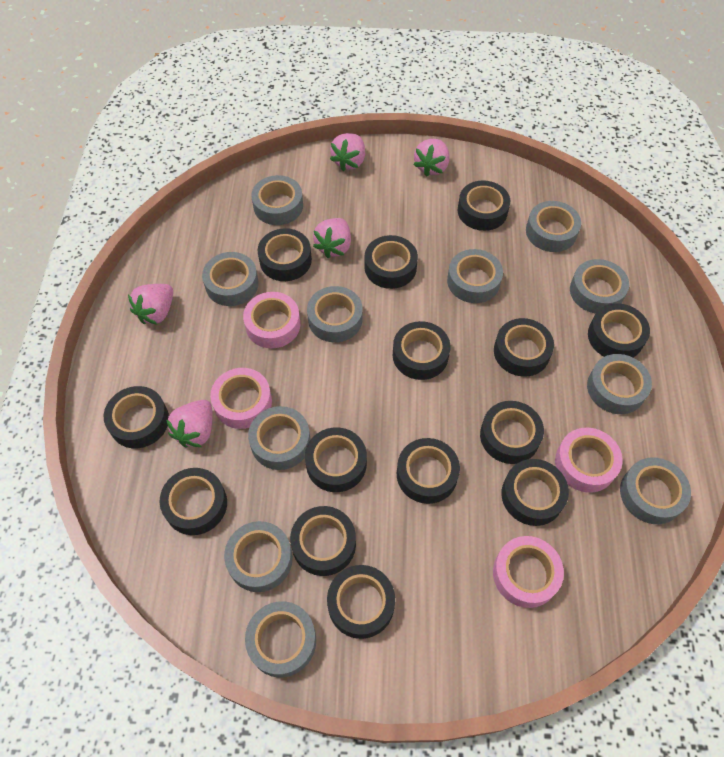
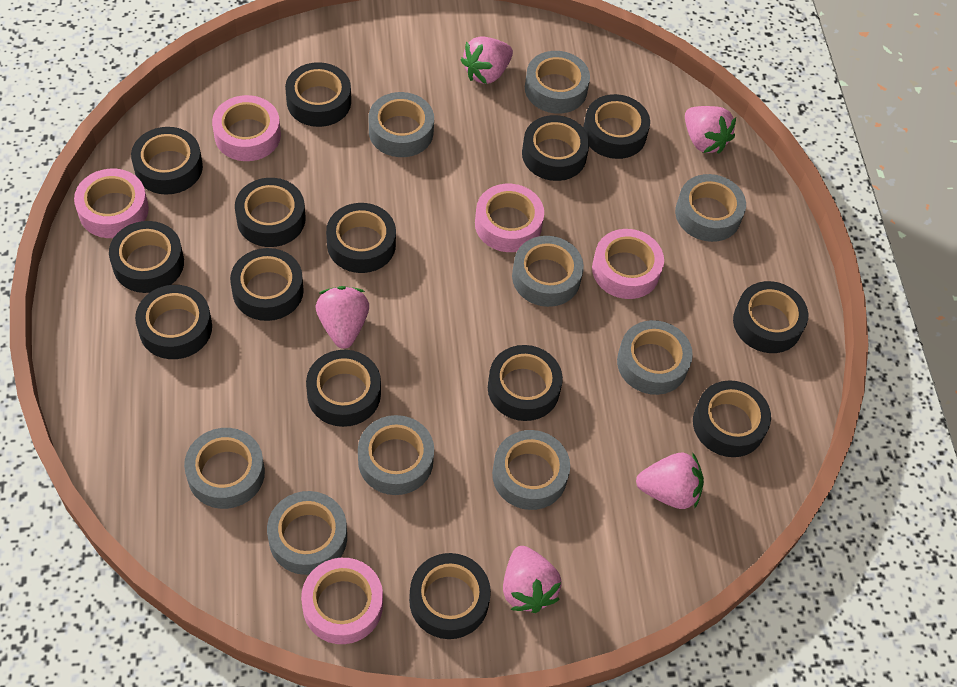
grey tape: 11 -> 9
pink tape: 4 -> 5

